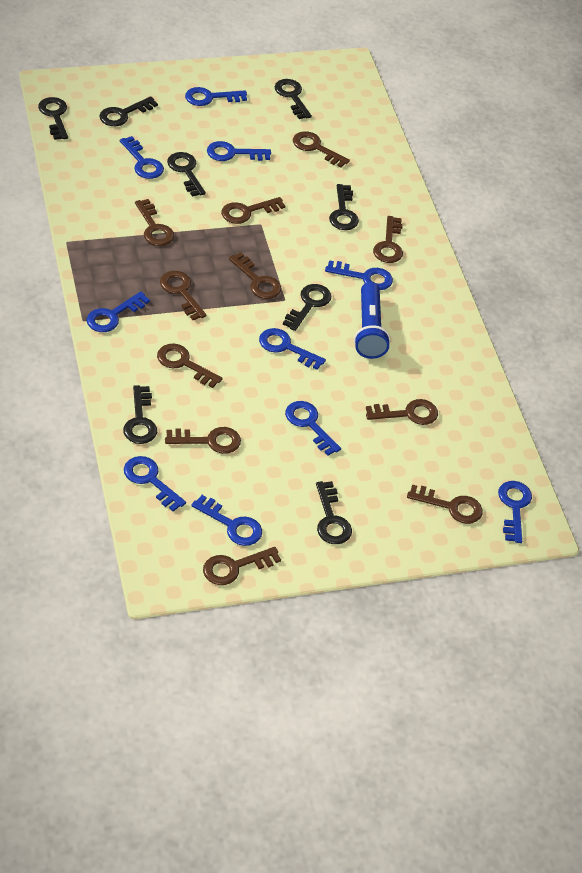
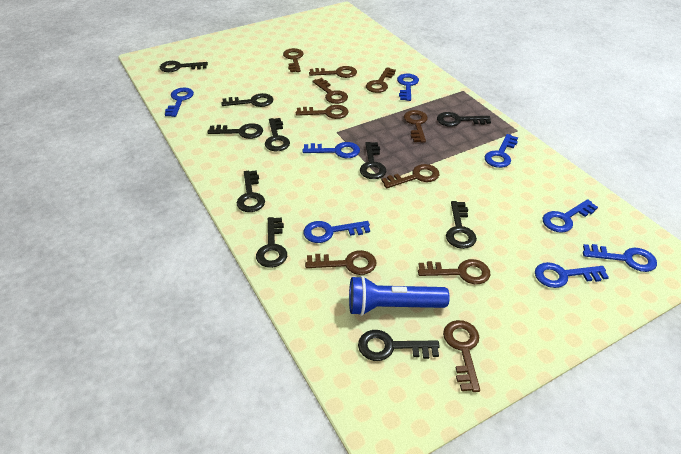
black key: 8 -> 10
blue key: 10 -> 8
brown key: 11 -> 10

